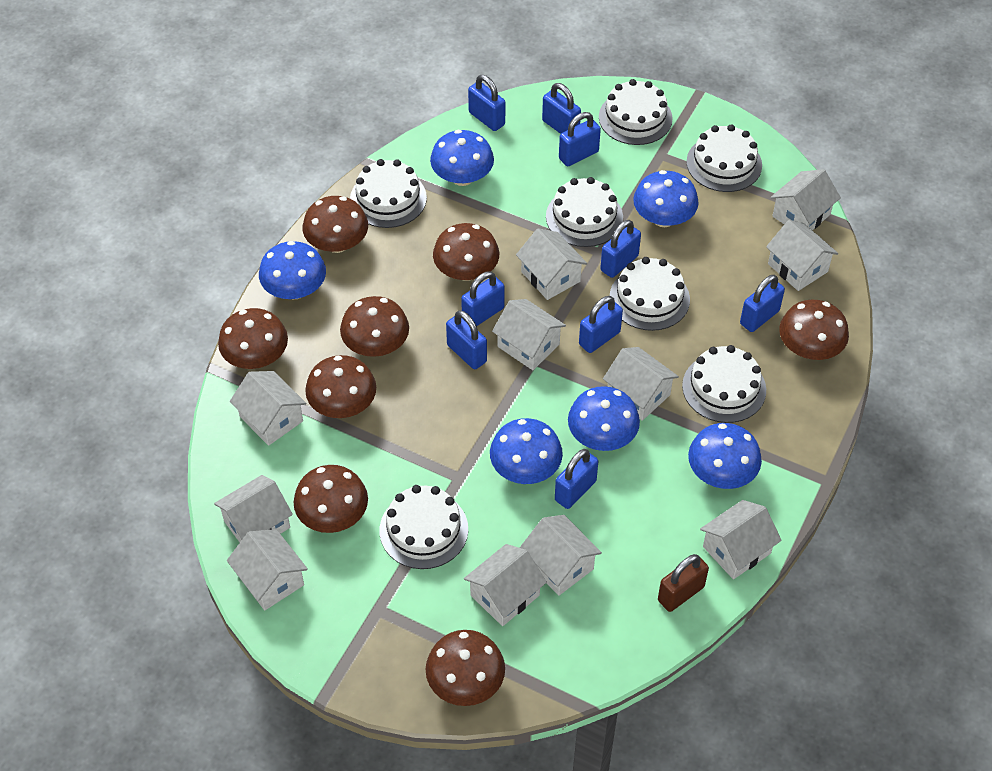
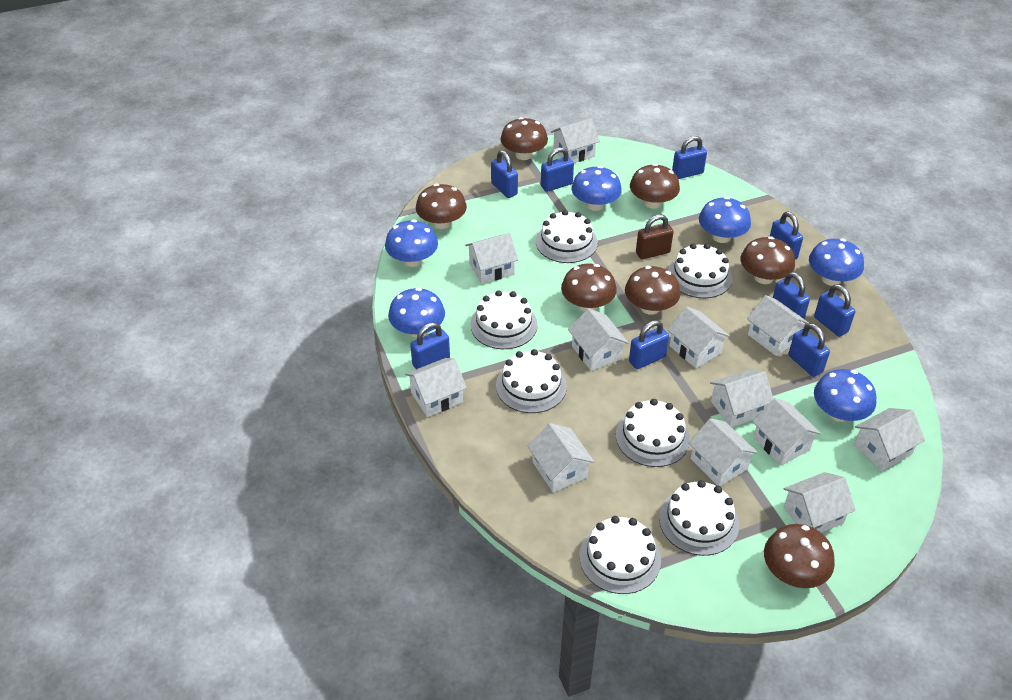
brown mushroom: 8 -> 7
white house: 11 -> 12

